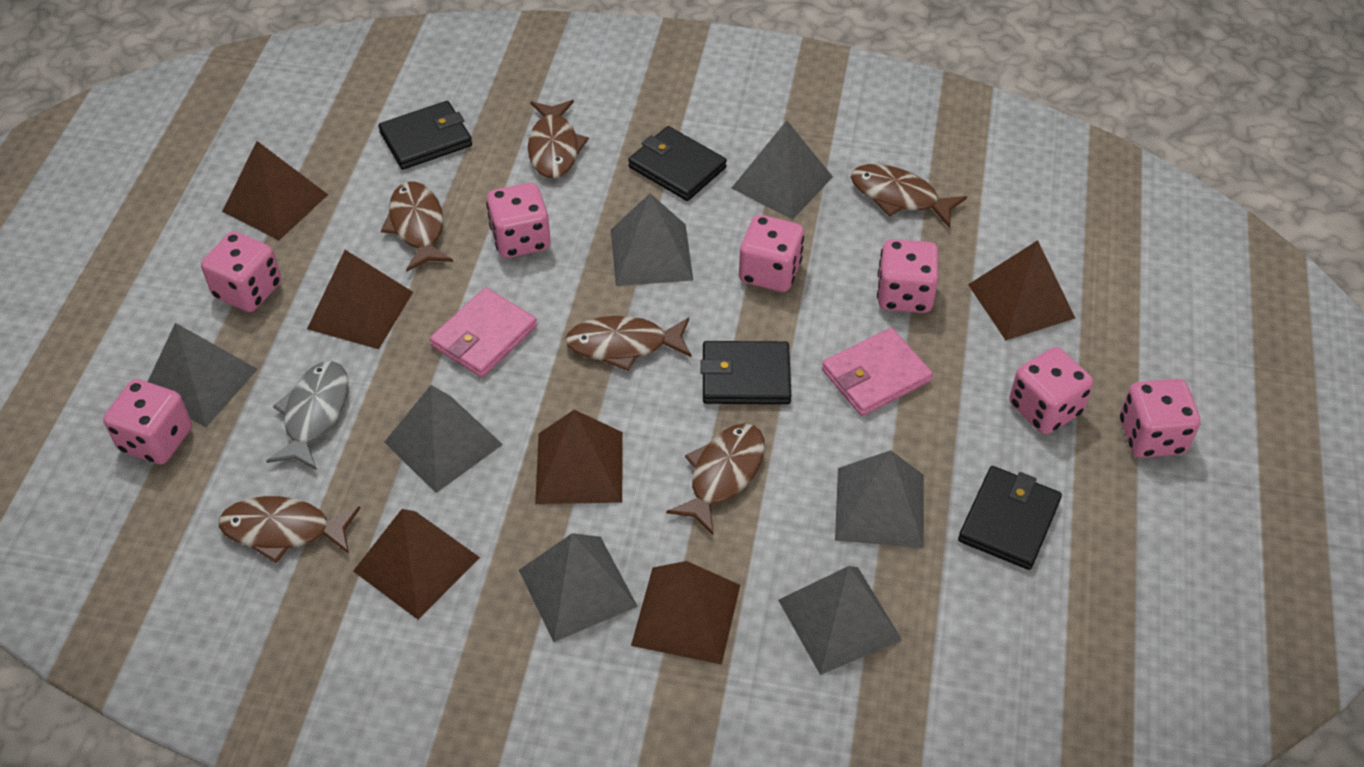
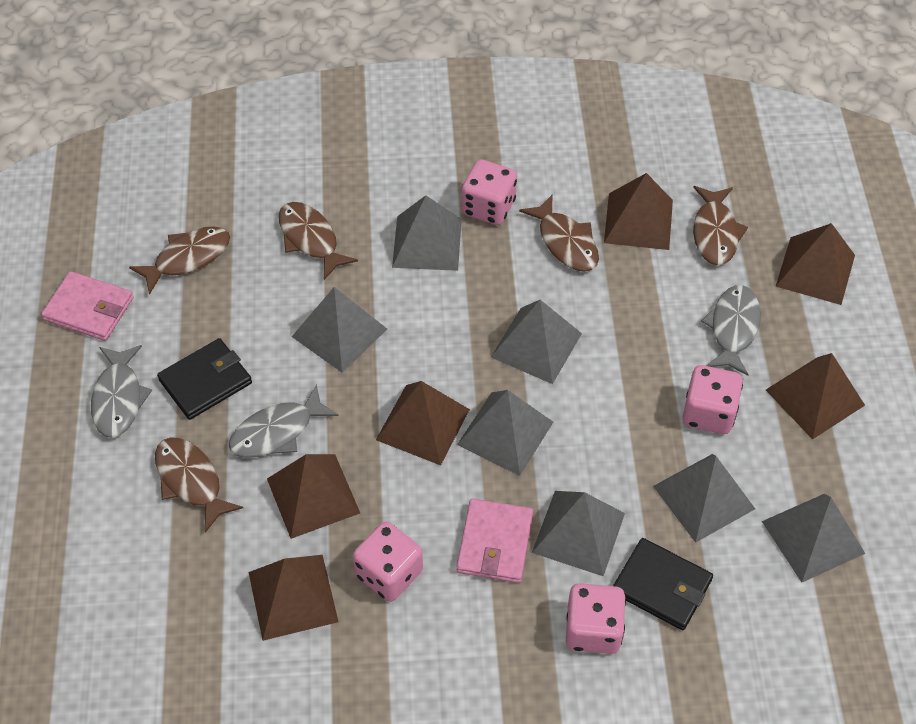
black wallet: 4 -> 2
brown fish: 6 -> 5
grey fish: 1 -> 3
pink dice: 7 -> 4

